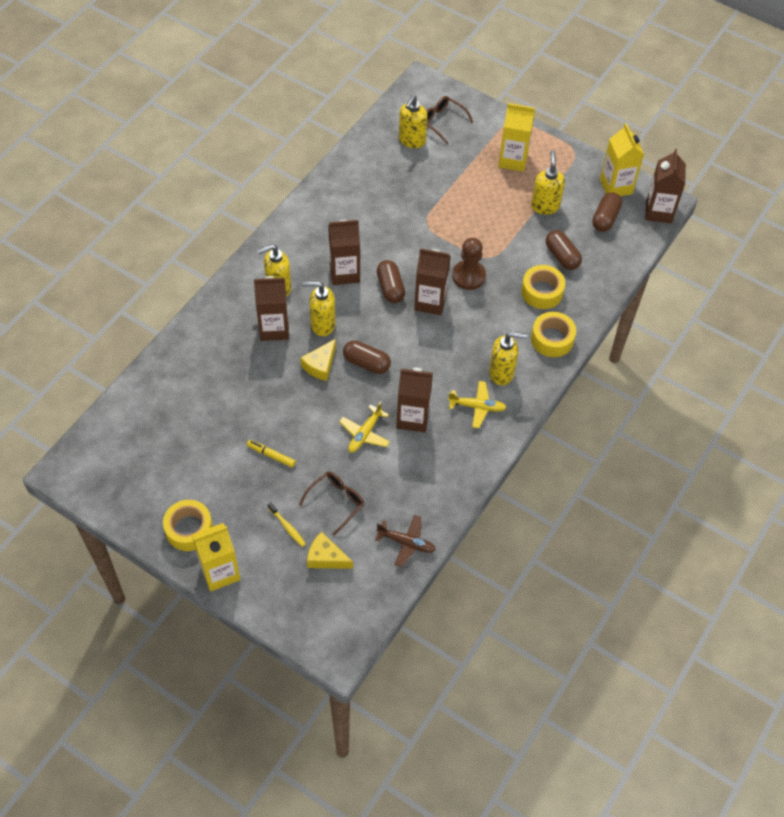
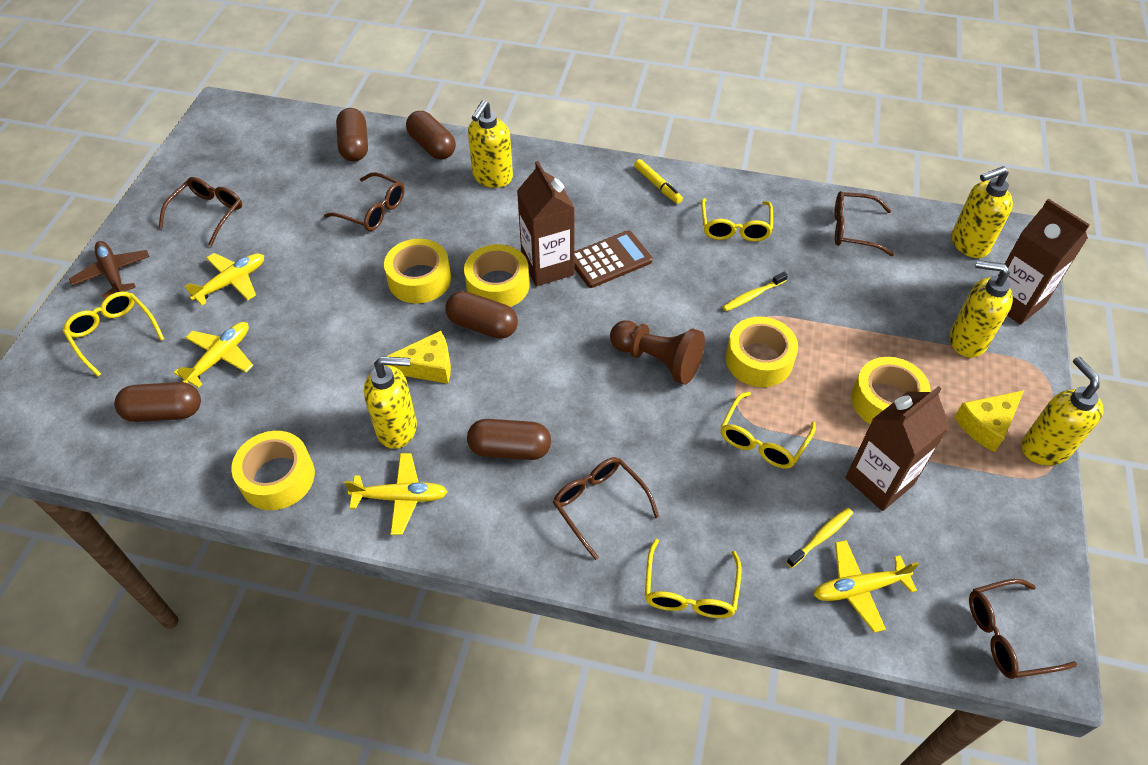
brown calculator: 0 -> 1
brown capsule: 4 -> 5
brown carton: 5 -> 3
brown glasses: 2 -> 5
yellow carton: 3 -> 0
yellow glasses: 0 -> 4
yellow plane: 2 -> 4
yellow tape: 3 -> 5
yellow toothbrush: 1 -> 2

